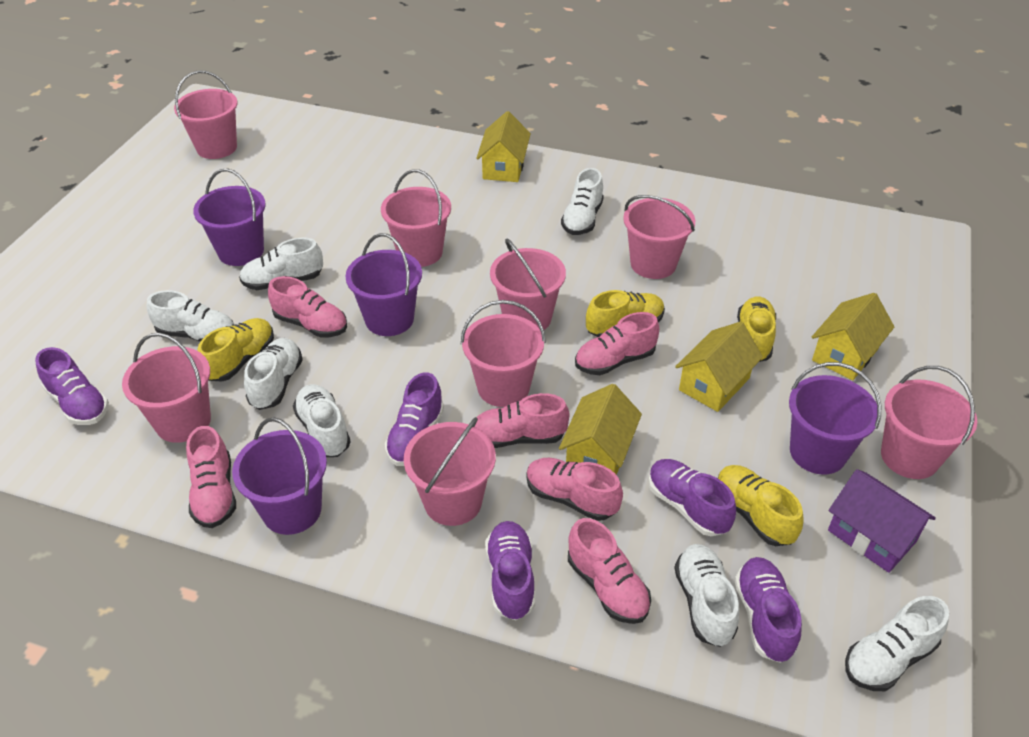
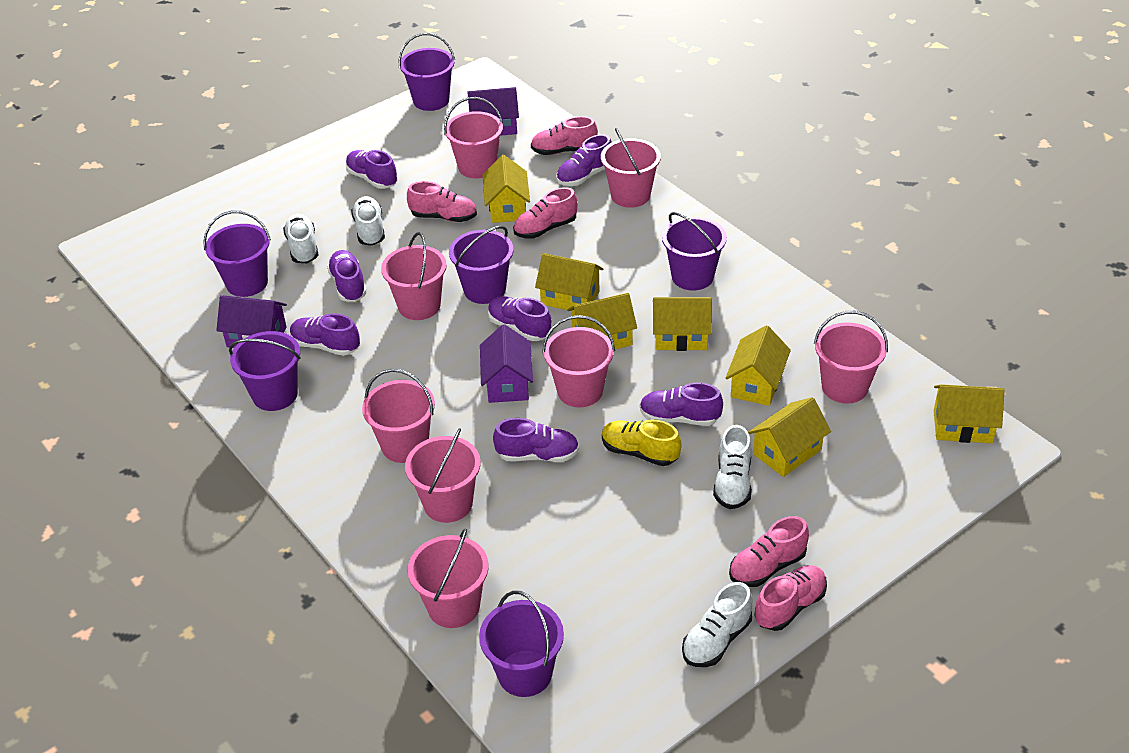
pink shoe: 6 -> 5
purple bucket: 4 -> 6
purple house: 1 -> 3
purple shoe: 5 -> 7
white shoe: 7 -> 4
yellow house: 4 -> 7
yellow shoe: 4 -> 1

